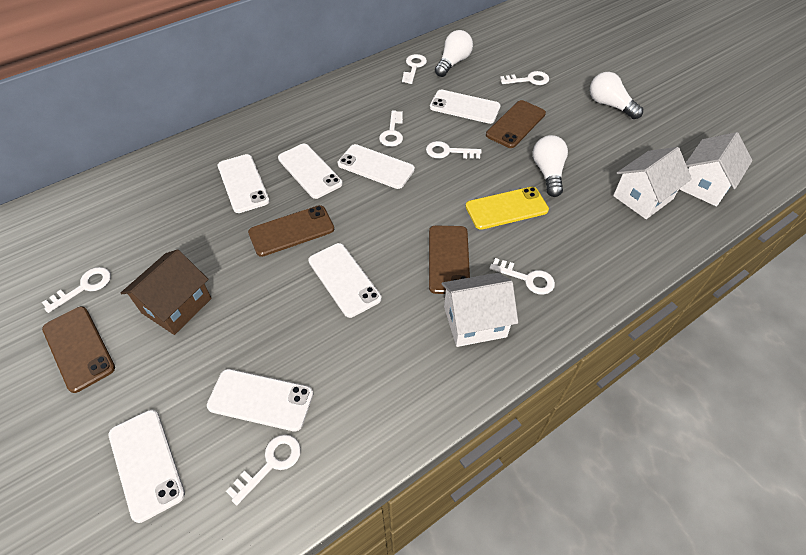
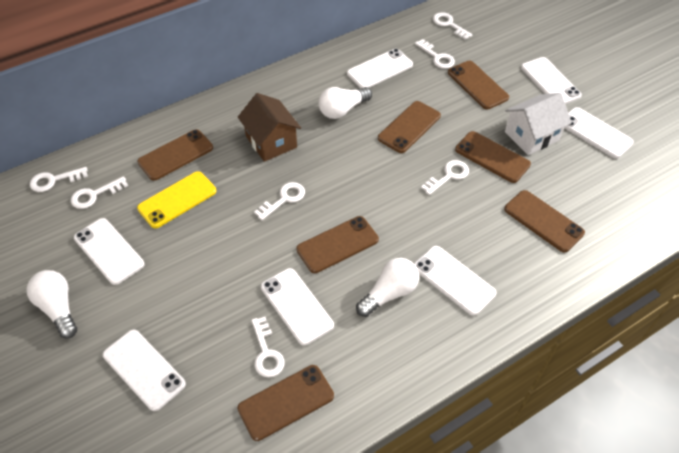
brown phone: 4 -> 7
white house: 3 -> 1

